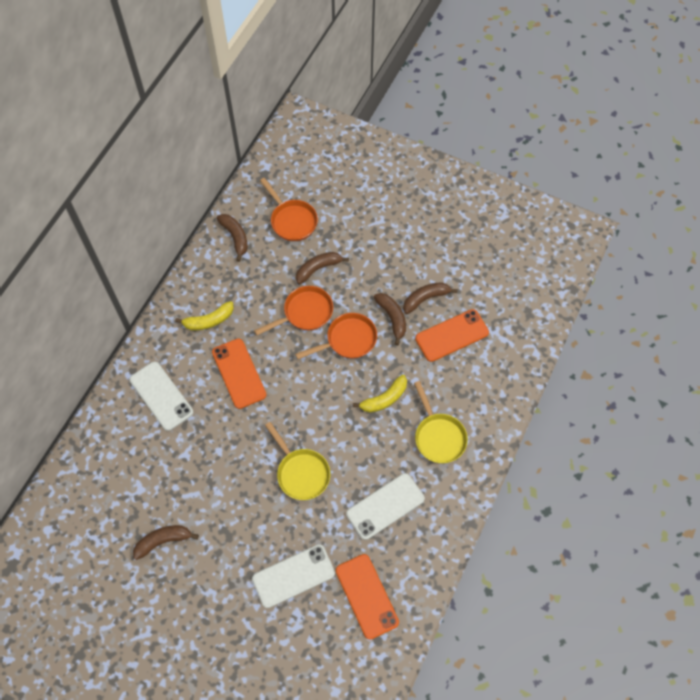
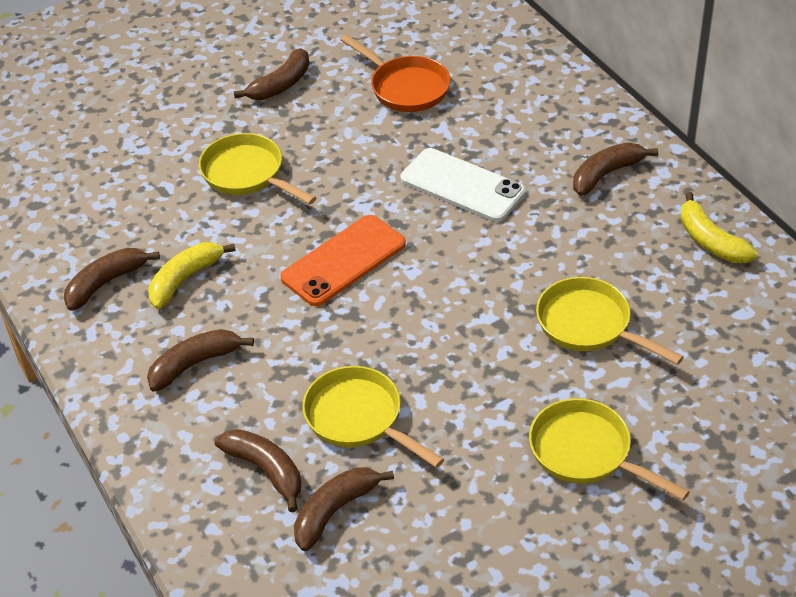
brown banana: 5 -> 6
orange pan: 3 -> 1
orange phone: 3 -> 1
white phone: 3 -> 1
yellow pan: 2 -> 4

